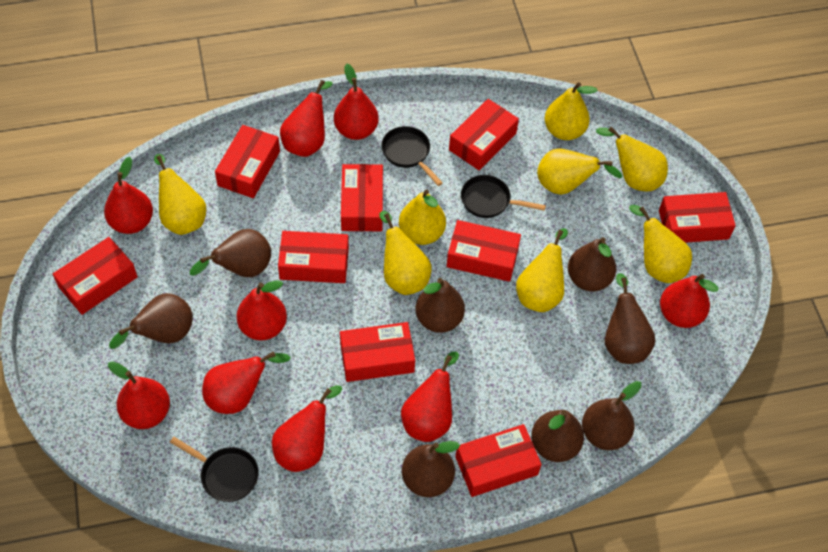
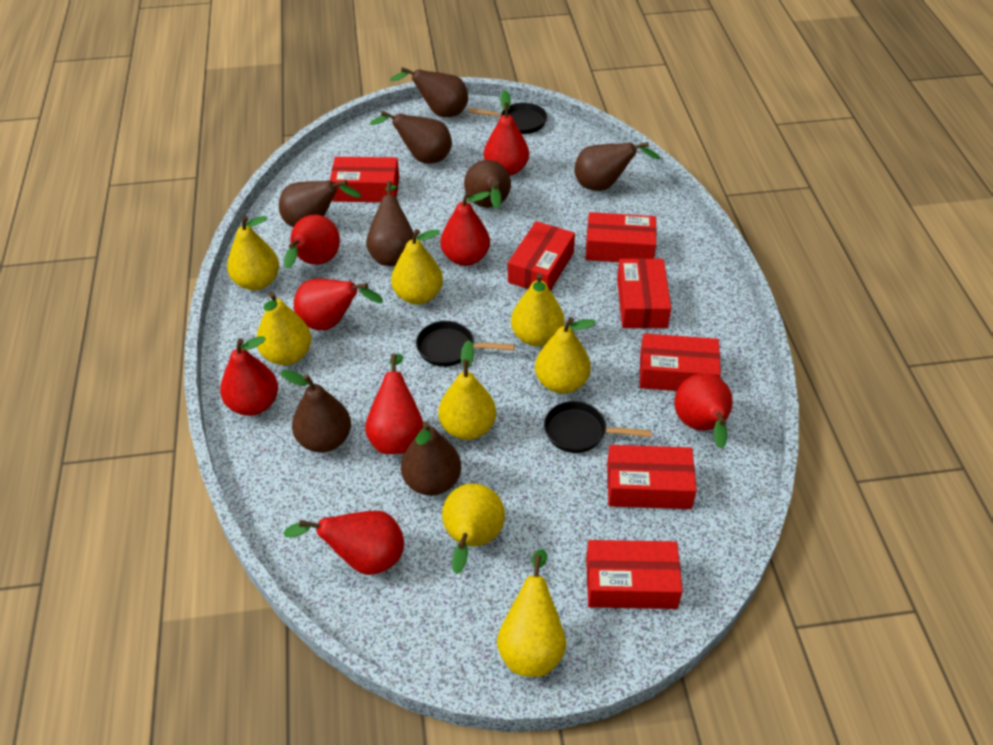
red box: 9 -> 7
red pear: 9 -> 8

